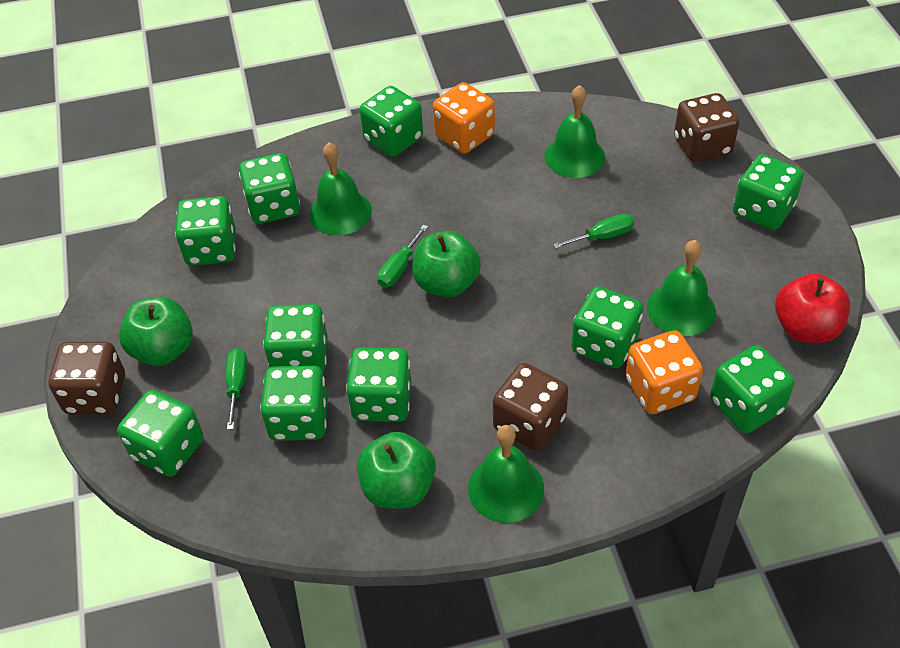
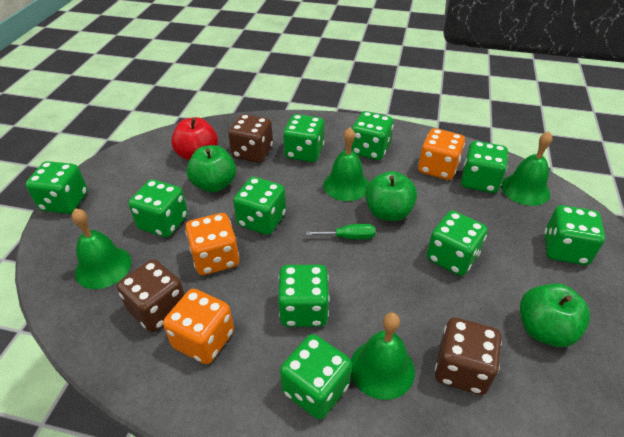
green screwdriver: 3 -> 1
orange dice: 2 -> 3

